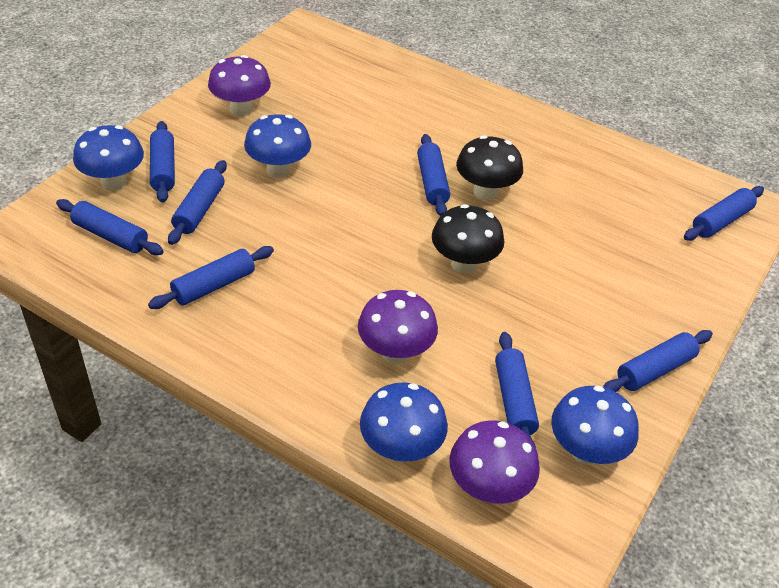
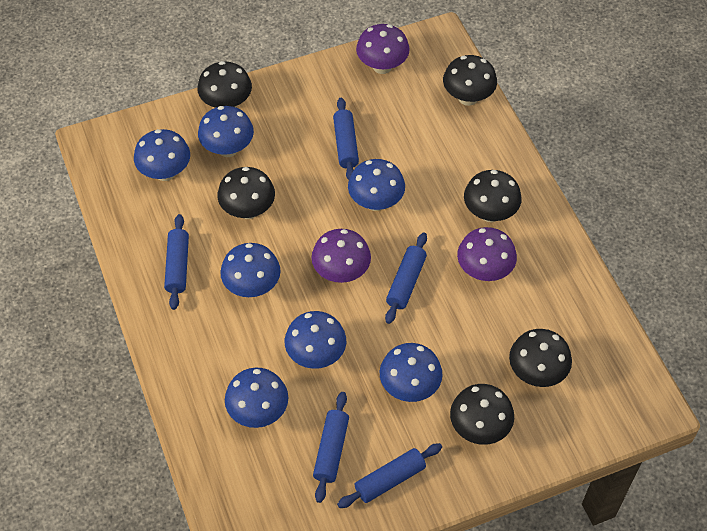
black mushroom: 2 -> 6
blue mushroom: 4 -> 7
blue rolling pin: 8 -> 5

